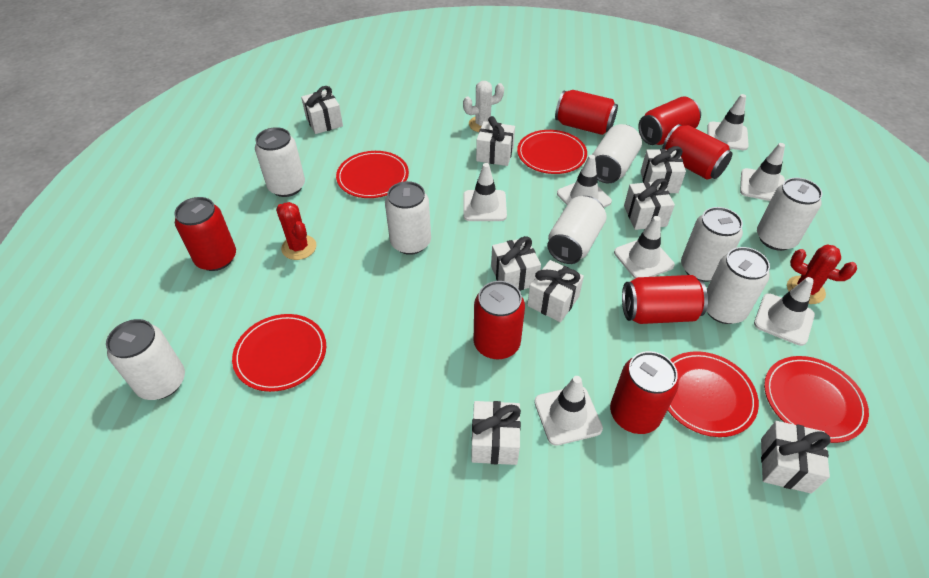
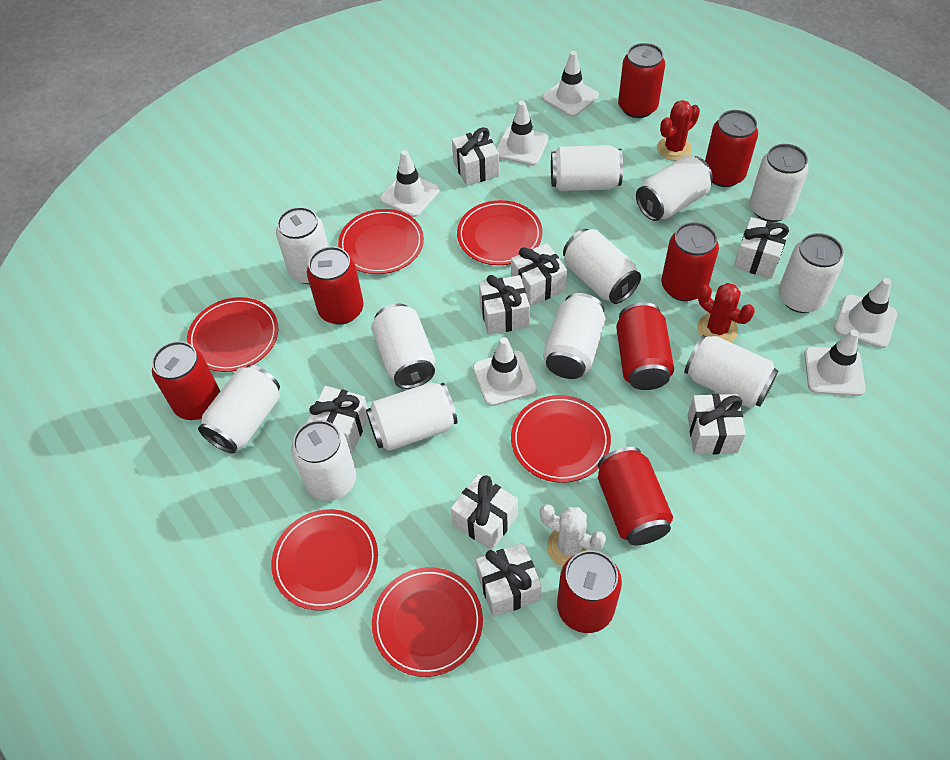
red can: 7 -> 8
red plate: 5 -> 6
white can: 8 -> 12
white traffic cone: 7 -> 6

